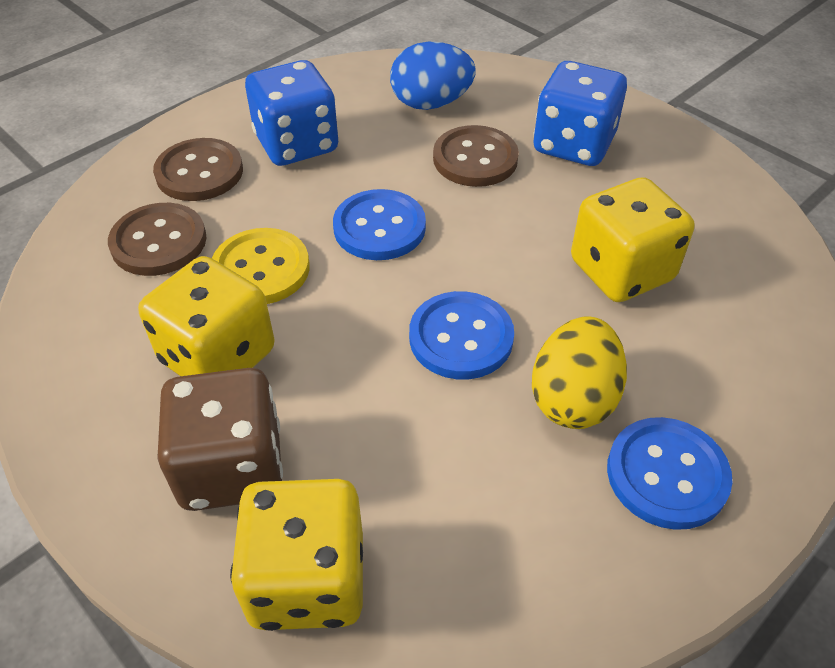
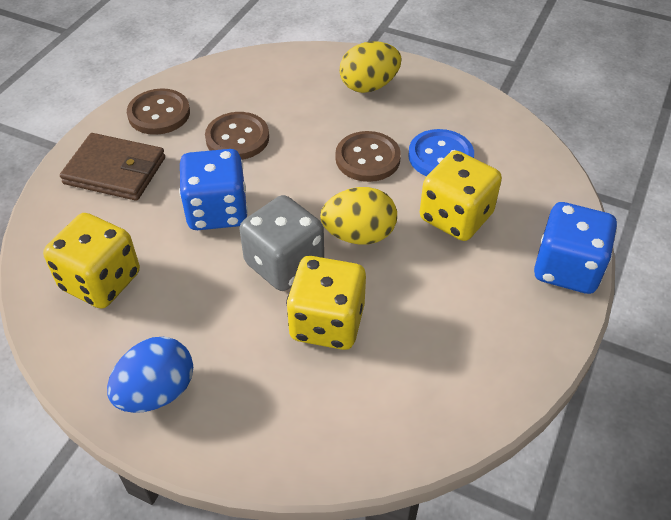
blue button: 3 -> 1
brown dice: 1 -> 0
brown wallet: 0 -> 1
grey dice: 0 -> 1
yellow button: 1 -> 0
yellow egg: 1 -> 2

